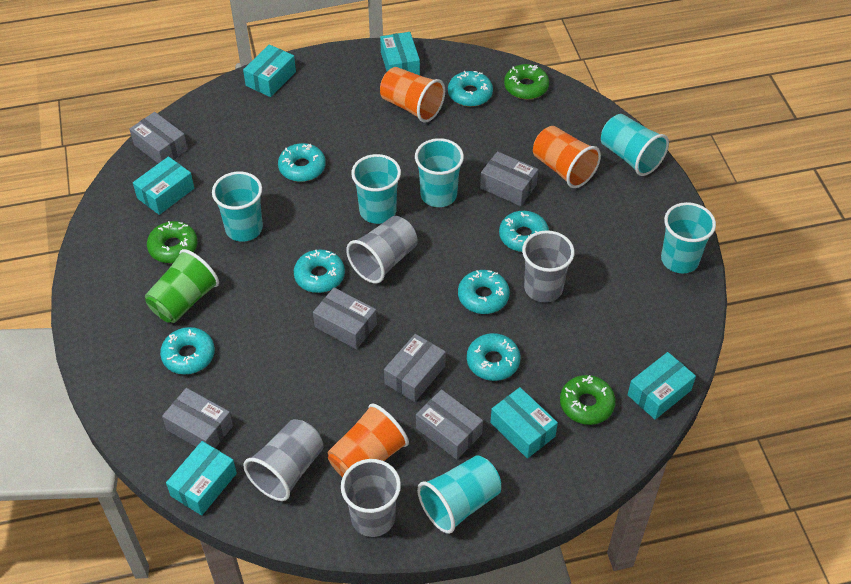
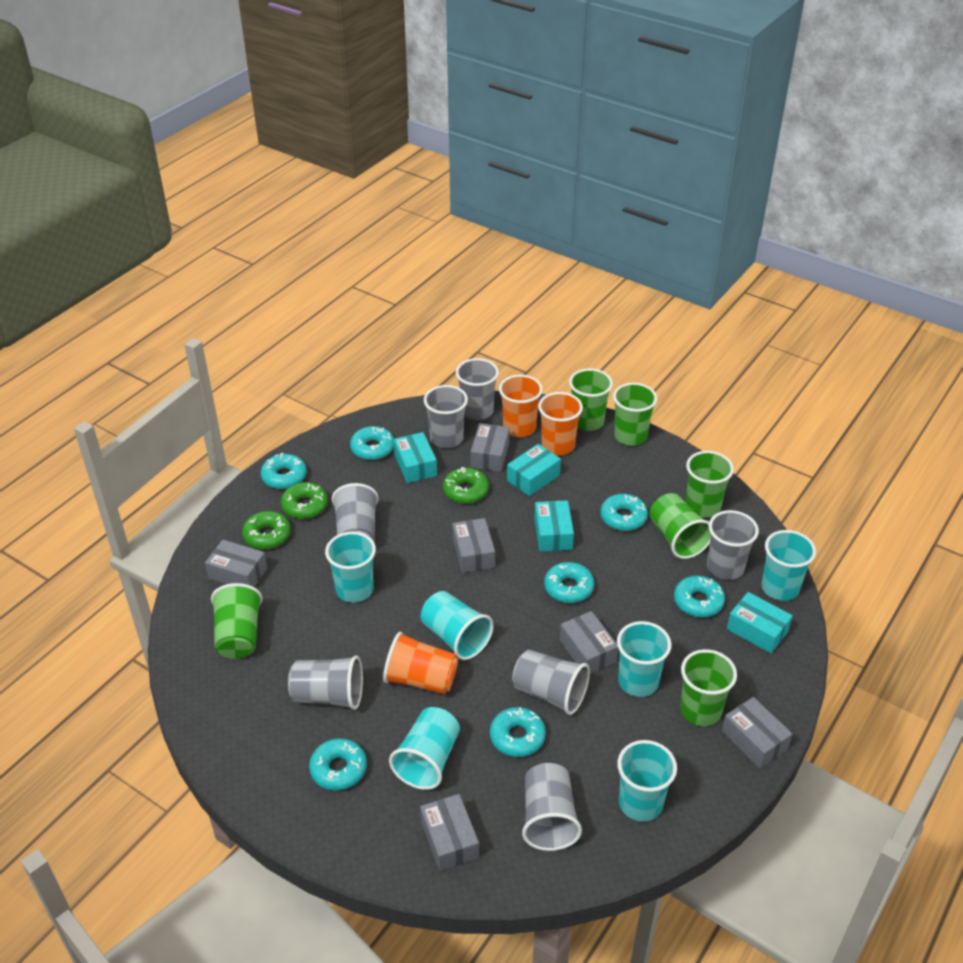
green cup: 1 -> 6
grey cup: 4 -> 7
turquoise box: 6 -> 4

